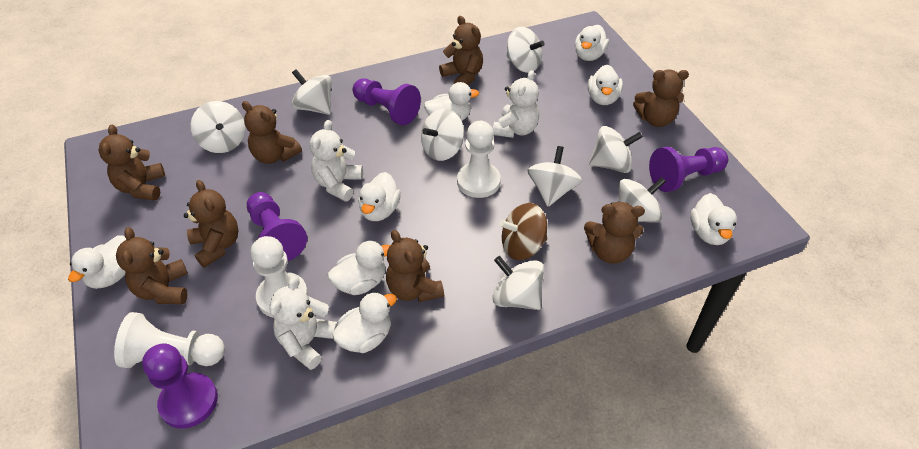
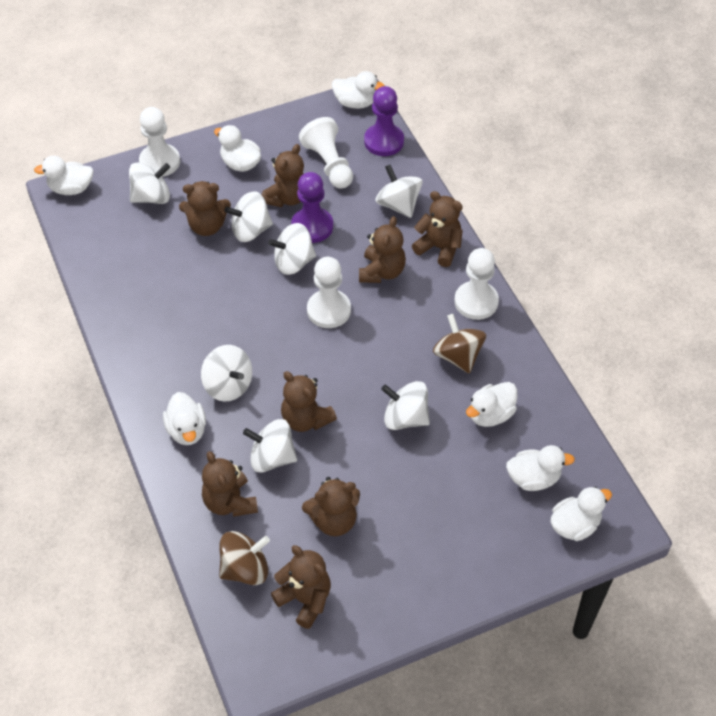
brown spinning top: 1 -> 2
purple pawn: 4 -> 2
white duck: 8 -> 7
white pawn: 3 -> 4
white spinning top: 8 -> 7
white teddy bear: 3 -> 0

